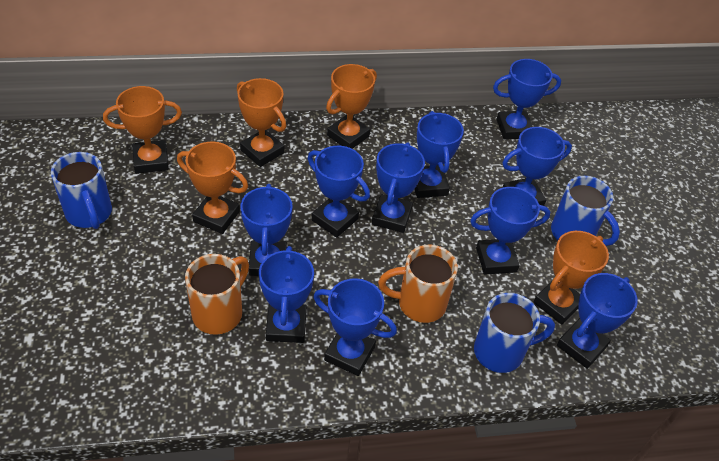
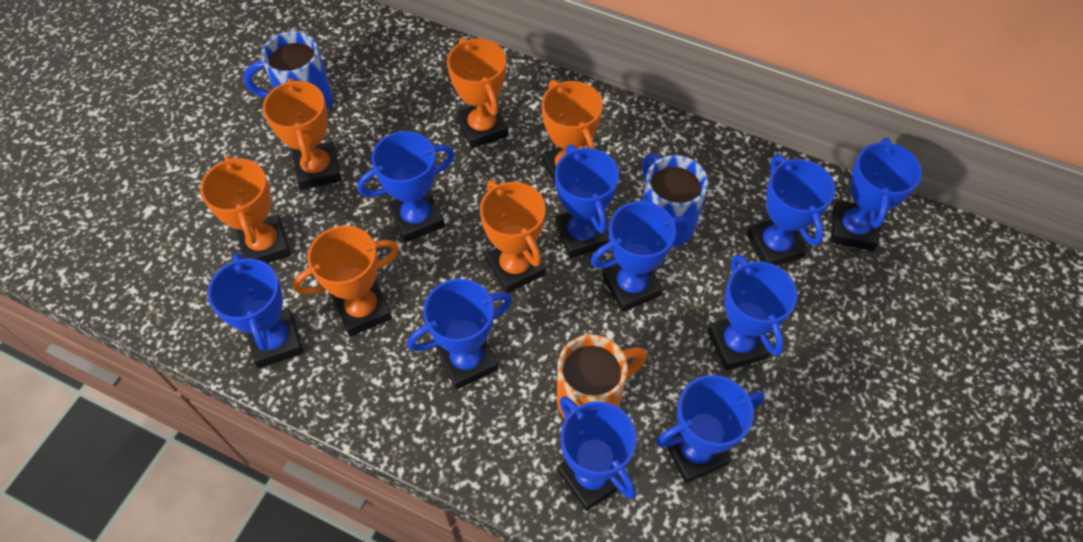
blue mug: 3 -> 2
orange mug: 2 -> 1
orange trophy: 5 -> 6

